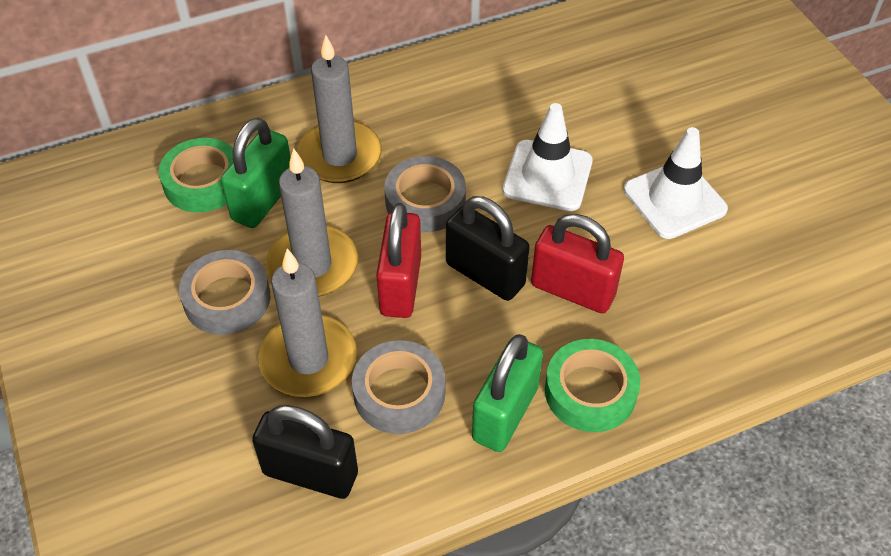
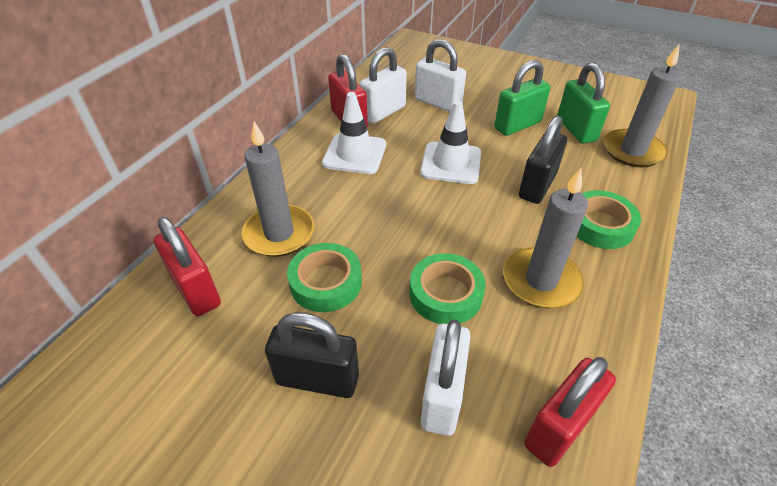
green tape: 2 -> 3
grey tape: 3 -> 0
red padlock: 2 -> 3
white padlock: 0 -> 3

